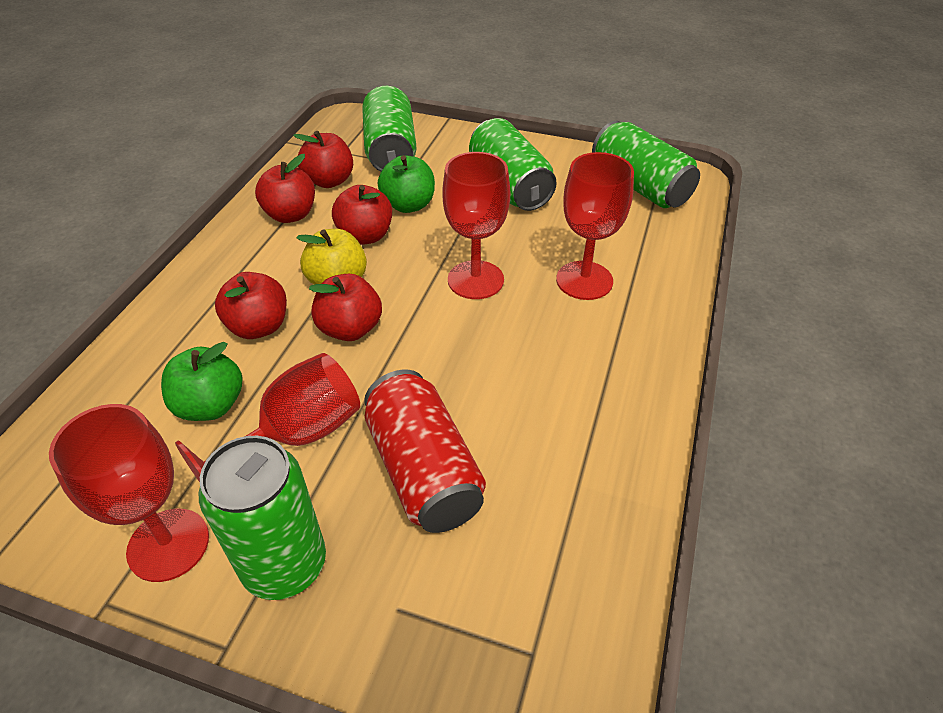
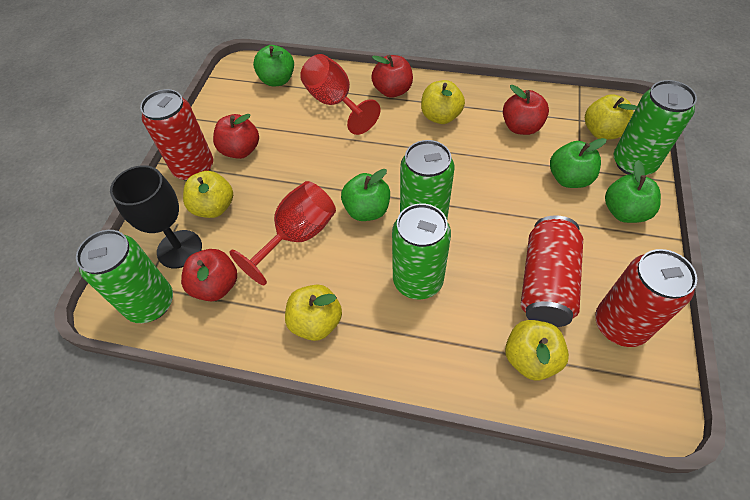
black goblet: 0 -> 1
green apple: 2 -> 4
red apple: 5 -> 4
red can: 1 -> 3
red goblet: 4 -> 2
yellow apple: 1 -> 5

